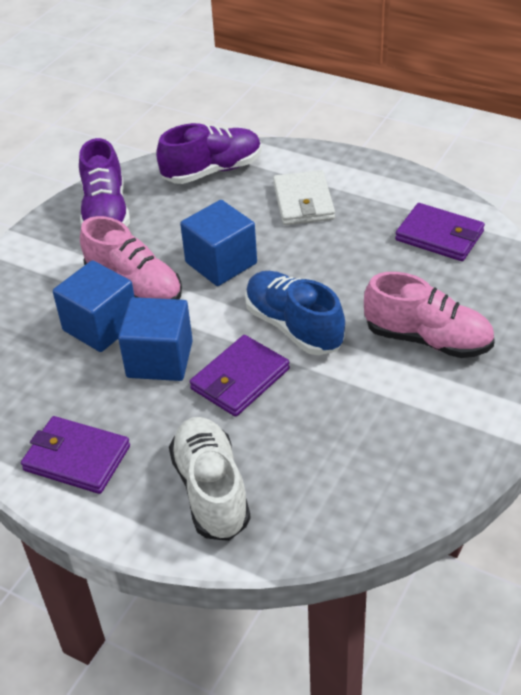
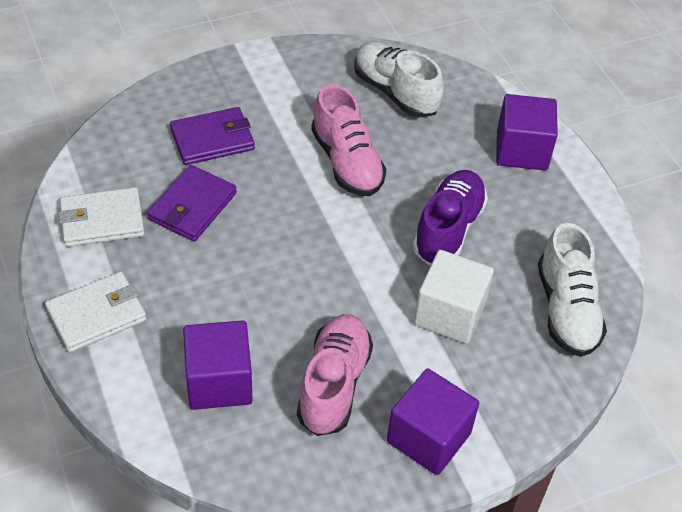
blue cube: 3 -> 0
blue shoe: 1 -> 0
purple cube: 0 -> 3
purple shoe: 2 -> 1
purple wallet: 3 -> 2
white cube: 0 -> 1
white shoe: 1 -> 2
white wallet: 1 -> 2

